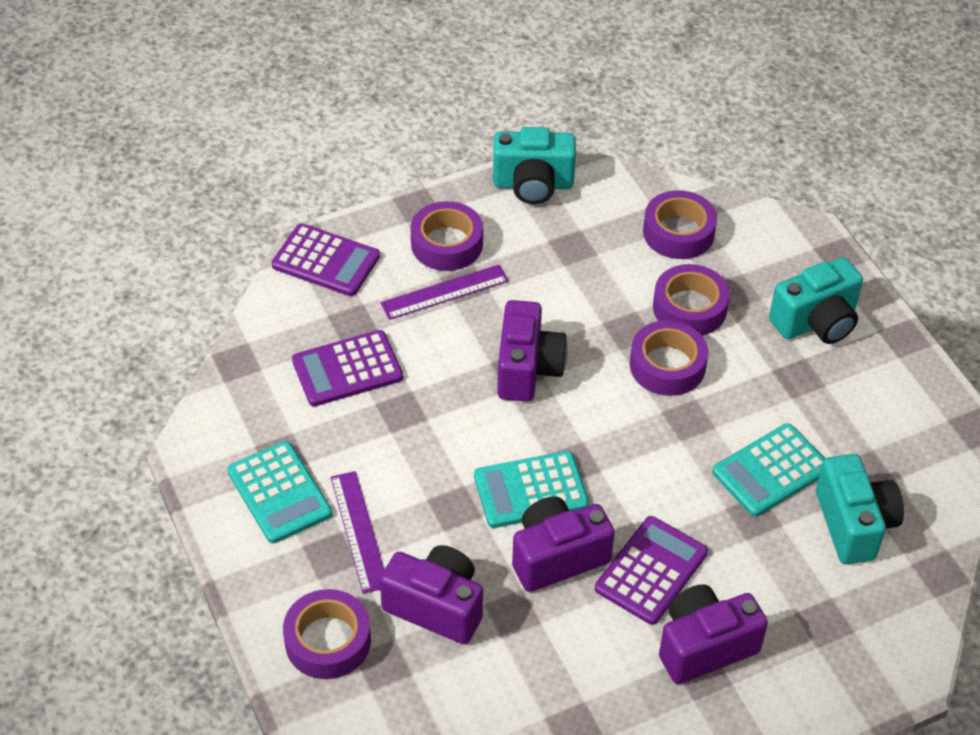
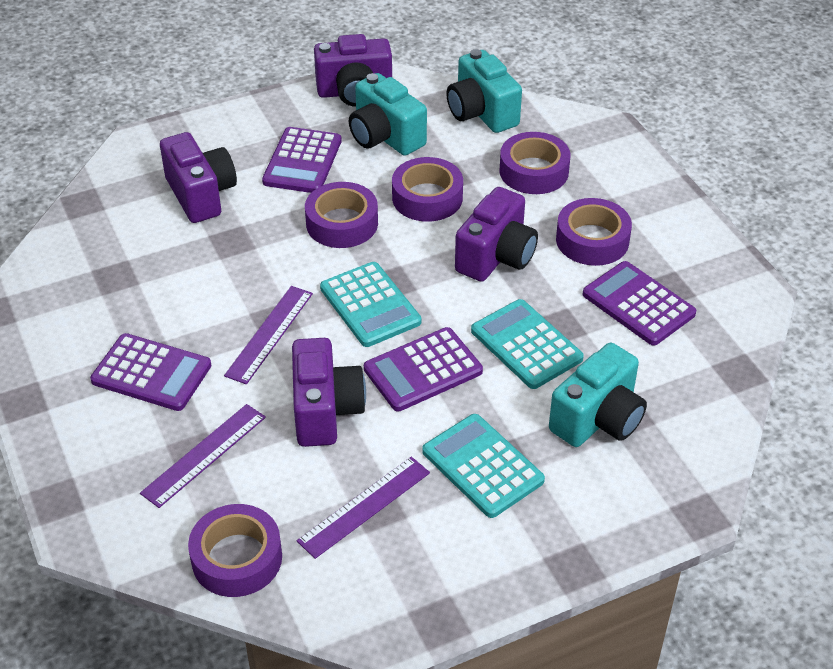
purple calculator: 3 -> 4
purple ruler: 2 -> 3

